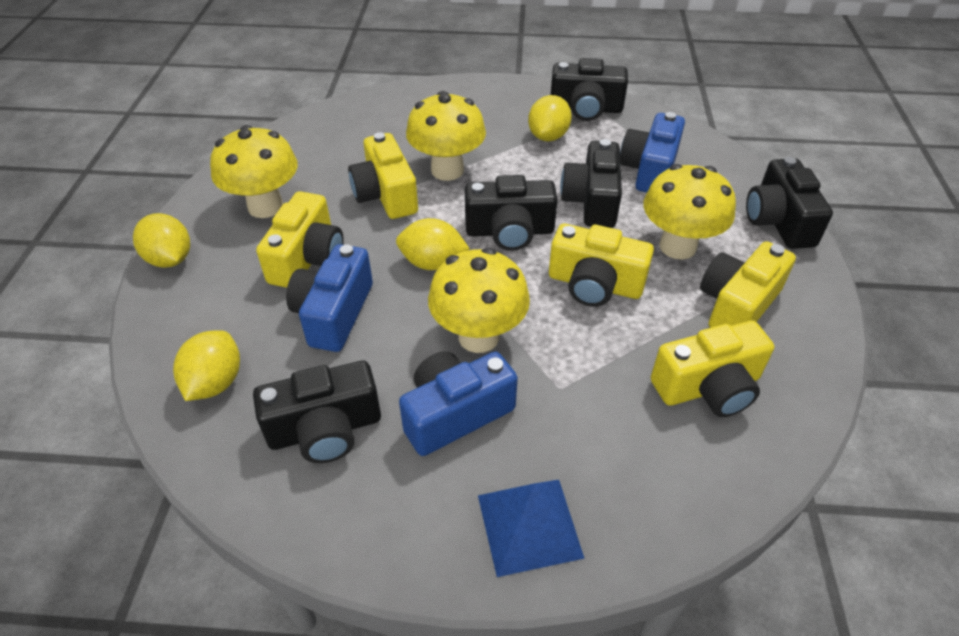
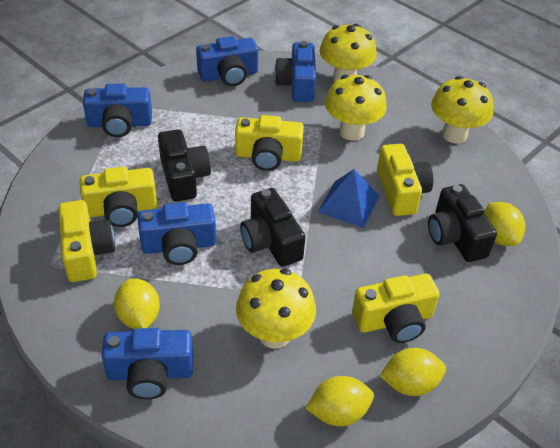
black camera: 5 -> 3
blue camera: 3 -> 5

